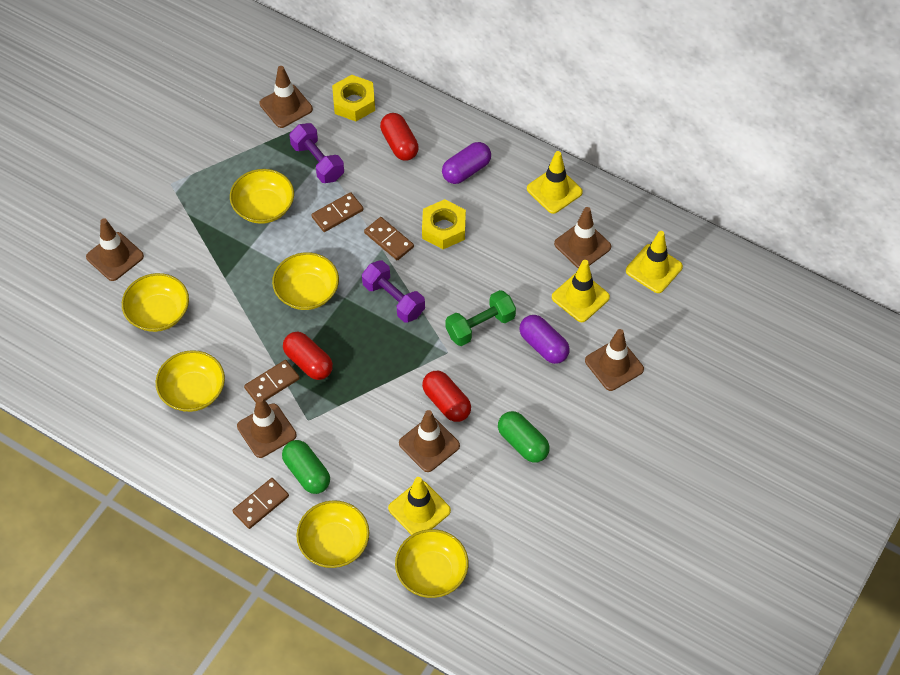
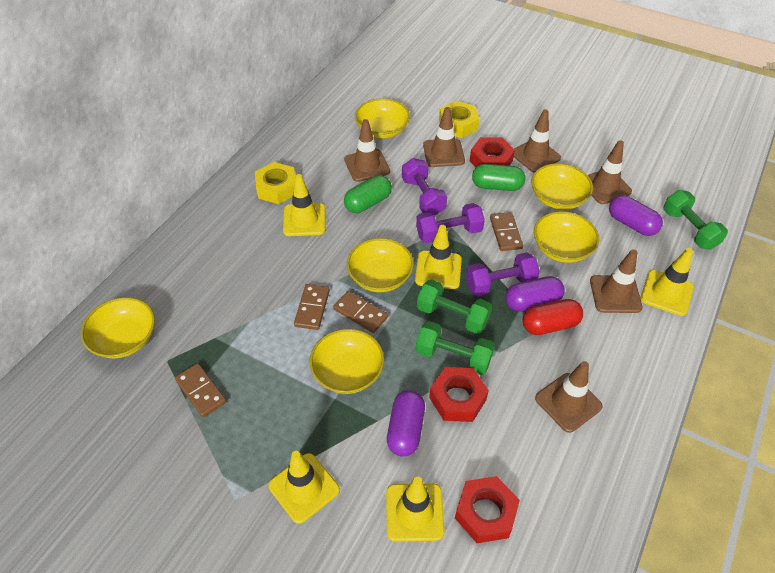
green dumbbell: 1 -> 3
purple capsule: 2 -> 3
purple dumbbell: 2 -> 3
red capsule: 3 -> 1
red nut: 0 -> 3
yellow traffic cone: 4 -> 5

